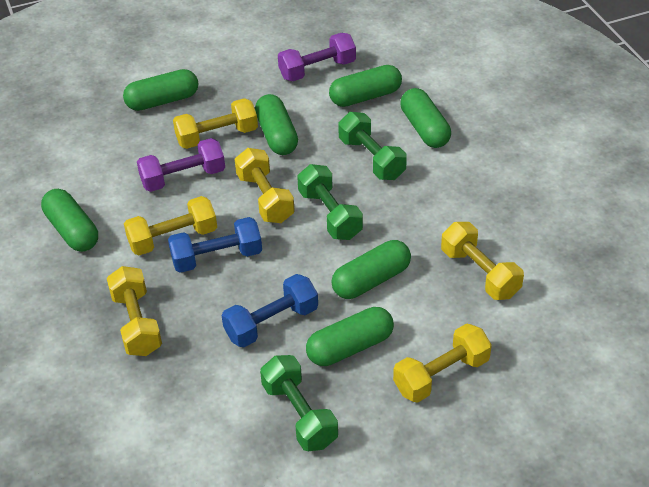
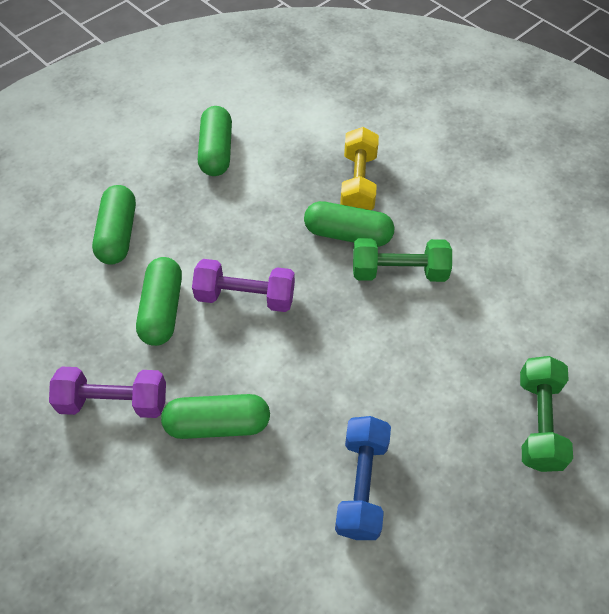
blue dumbbell: 2 -> 1
green capsule: 7 -> 5
green dumbbell: 3 -> 2
yellow dumbbell: 6 -> 1

